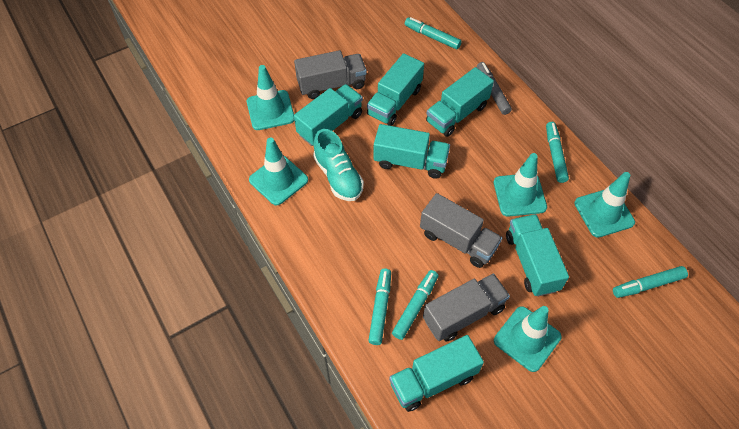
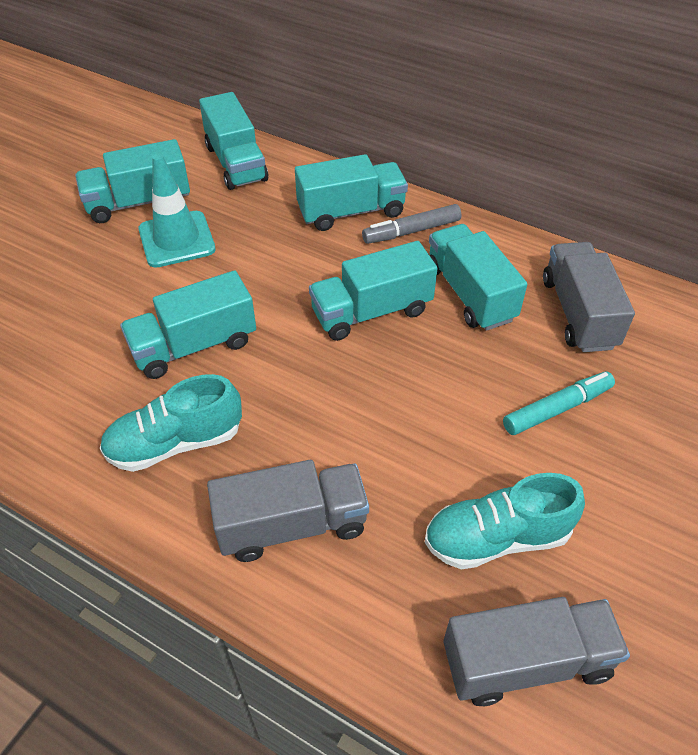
turquoise marker: 5 -> 1
turquoise shoe: 1 -> 2
turquoise traffic cone: 5 -> 1

